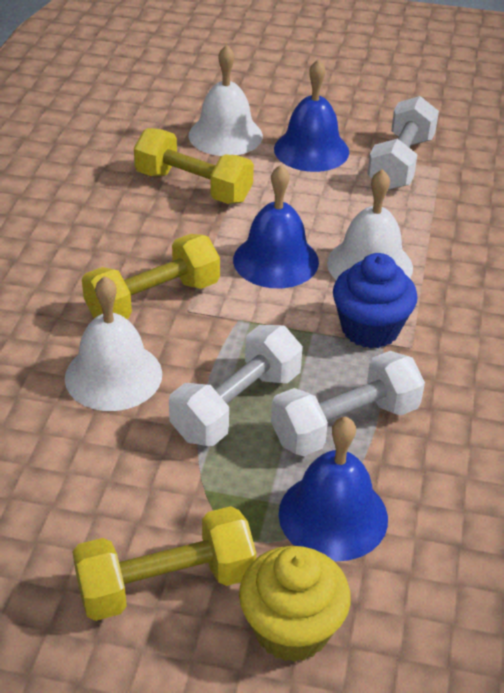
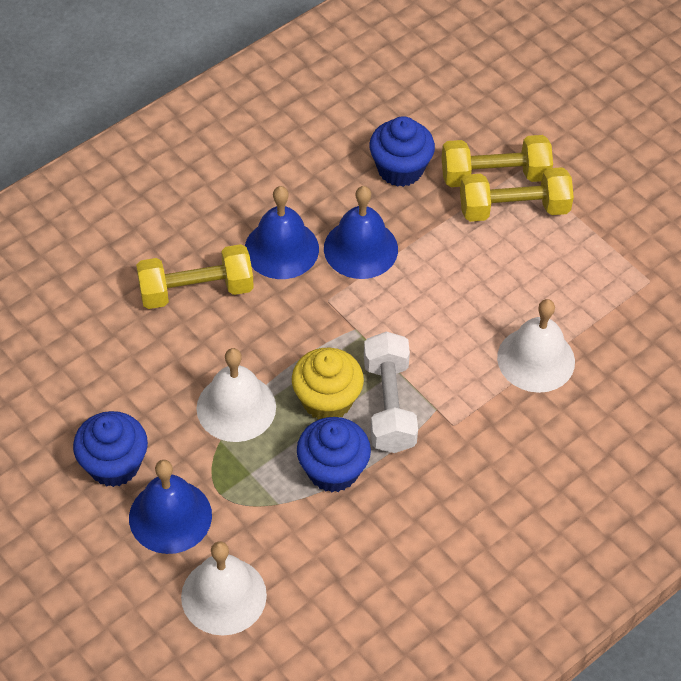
blue cupcake: 1 -> 3
white dumbbell: 3 -> 1

